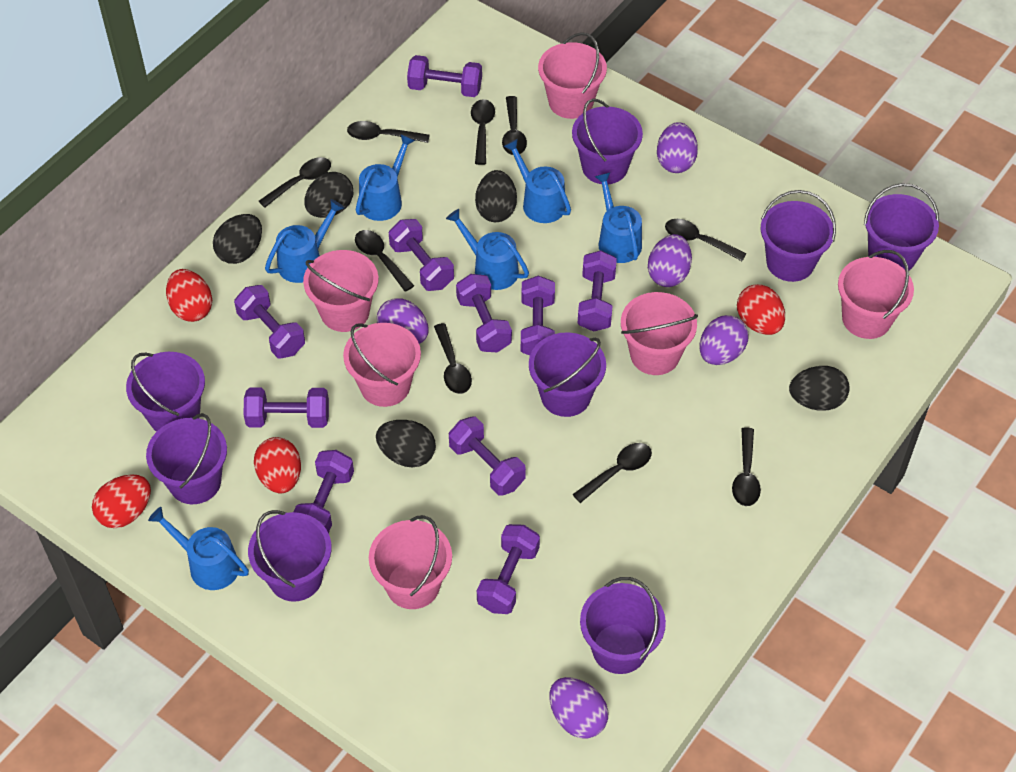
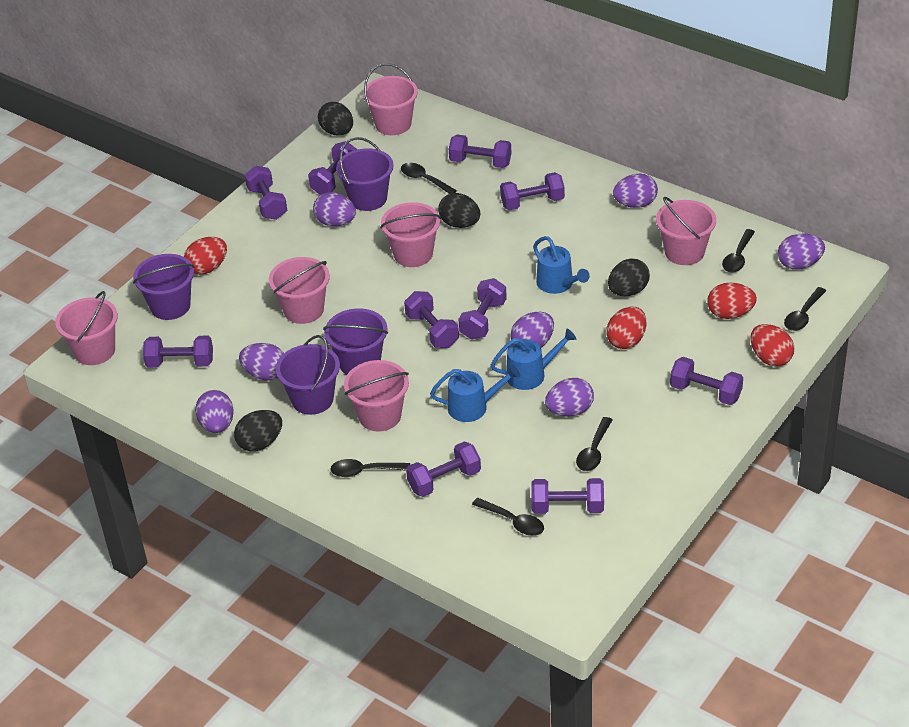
black egg: 5 -> 4
black spoon: 9 -> 6
blue watering can: 6 -> 3
purple bucket: 8 -> 4
purple egg: 5 -> 7

